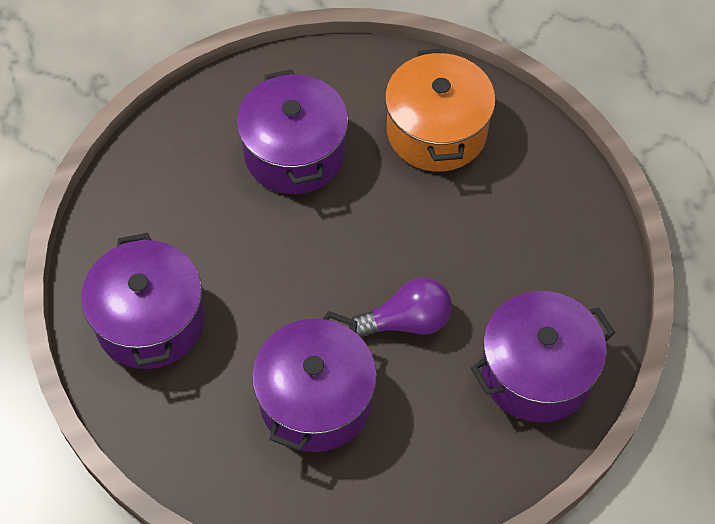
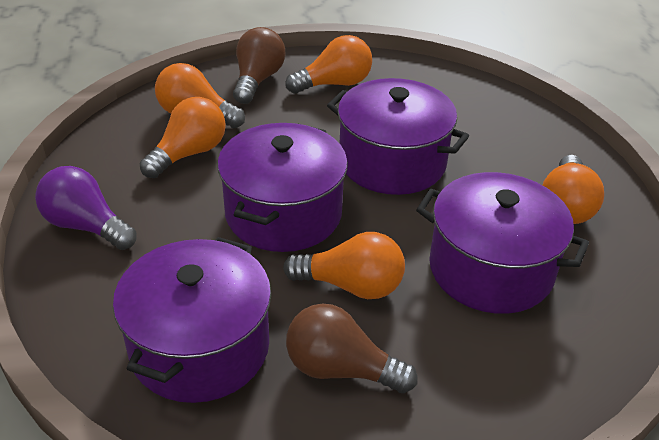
brown light bulb: 0 -> 2
orange light bulb: 0 -> 5
orange pot: 1 -> 0

